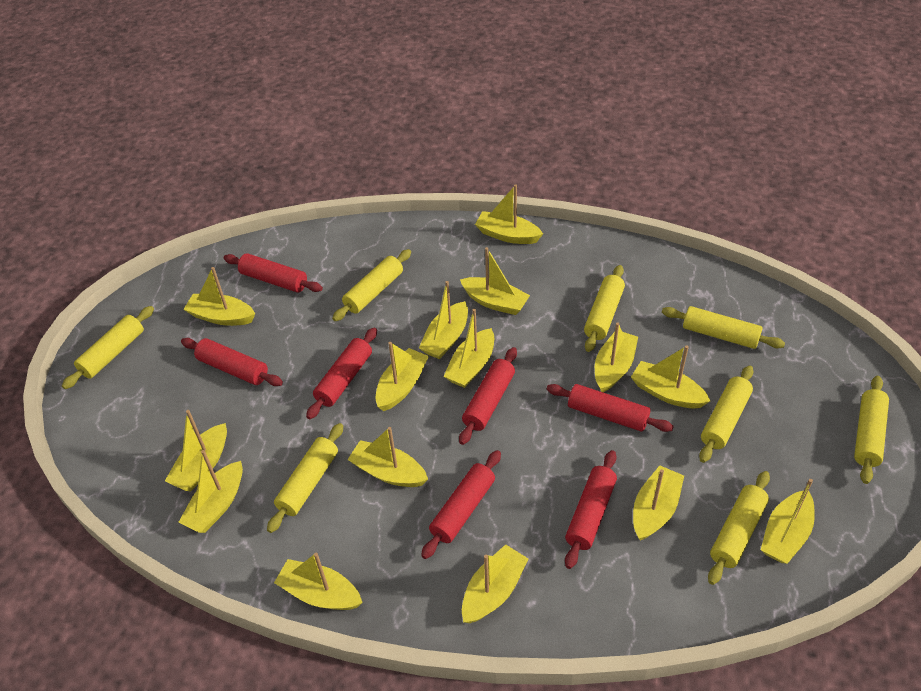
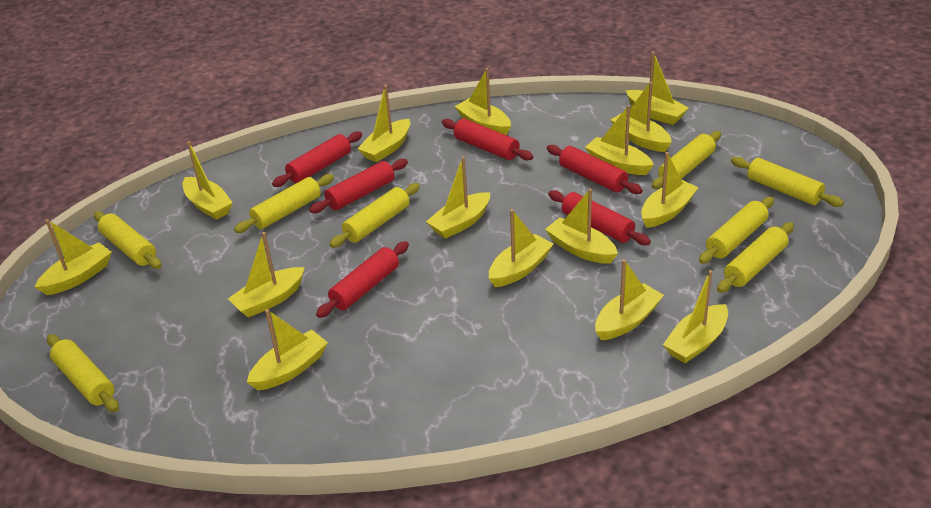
red rolling pin: 7 -> 6

